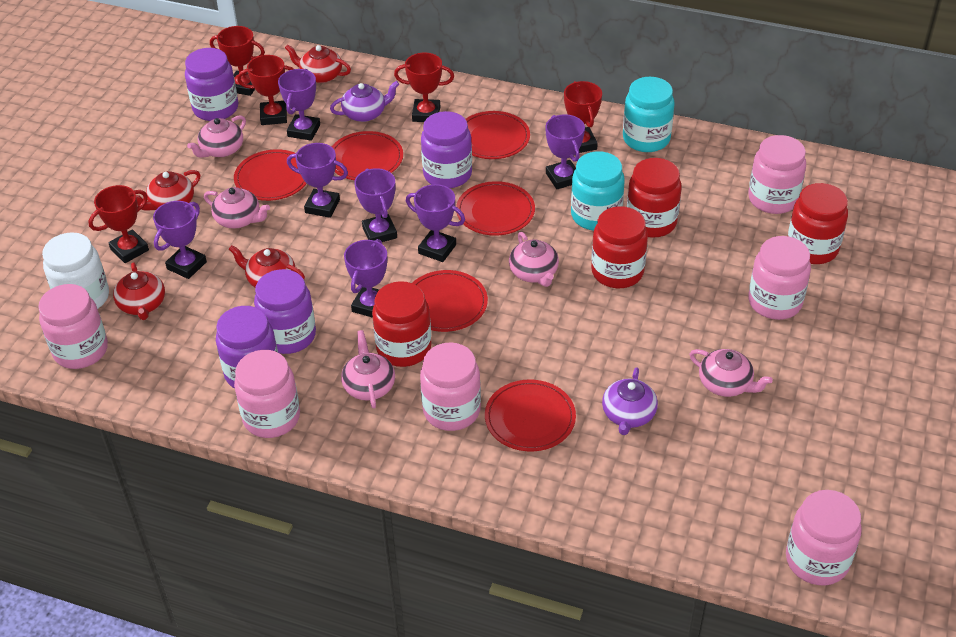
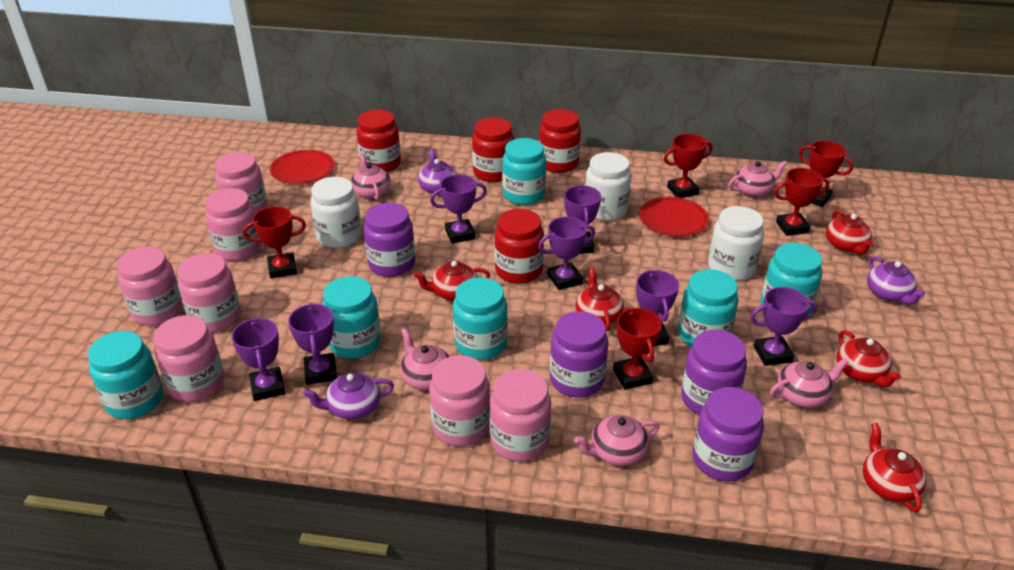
pink jar: 6 -> 7
purple teapot: 2 -> 3
red plate: 6 -> 2
red teapot: 4 -> 5
turquoise jar: 2 -> 6
white jar: 1 -> 3

